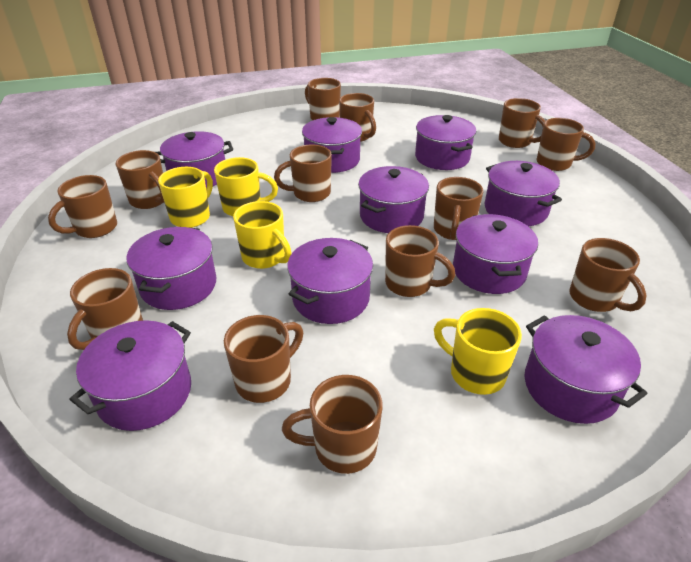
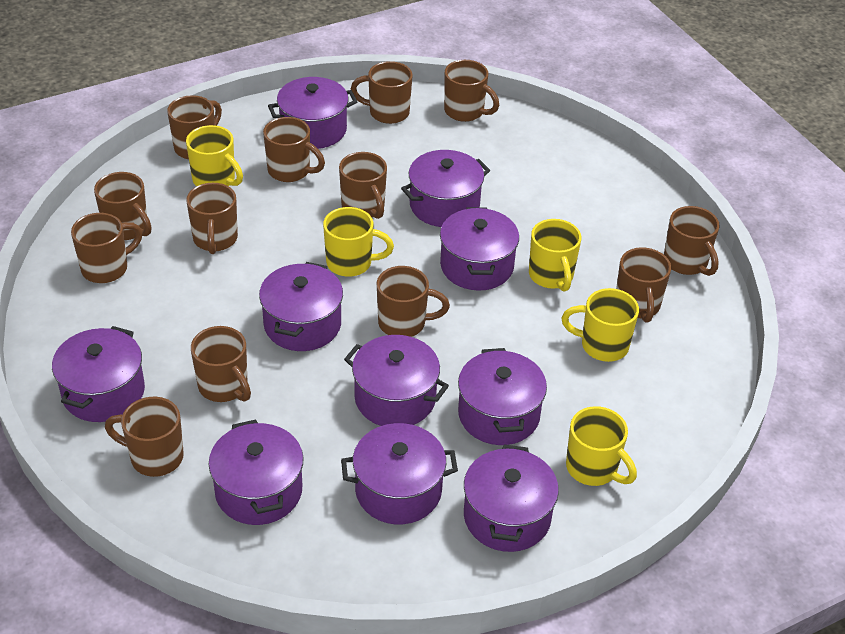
yellow mug: 4 -> 5

